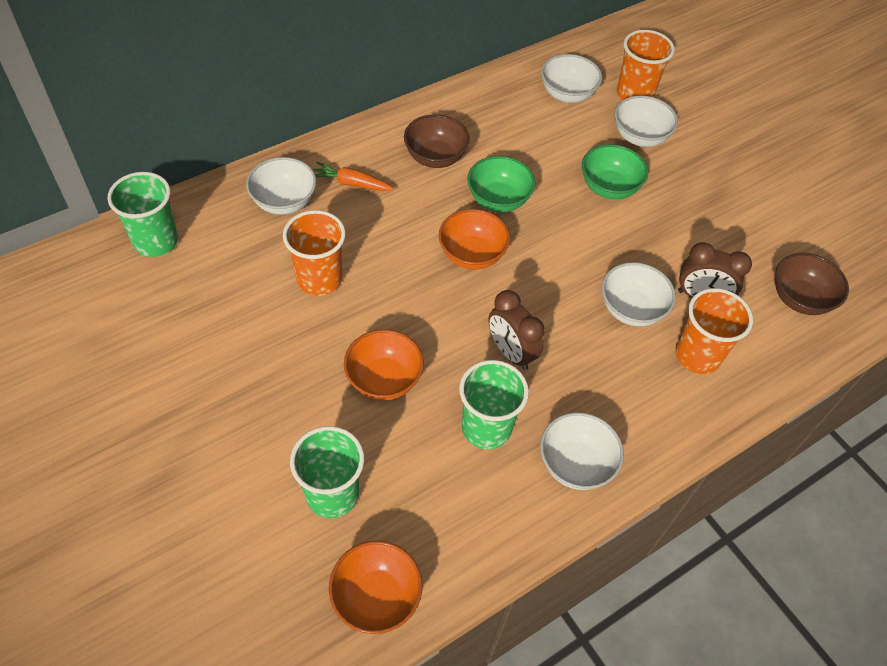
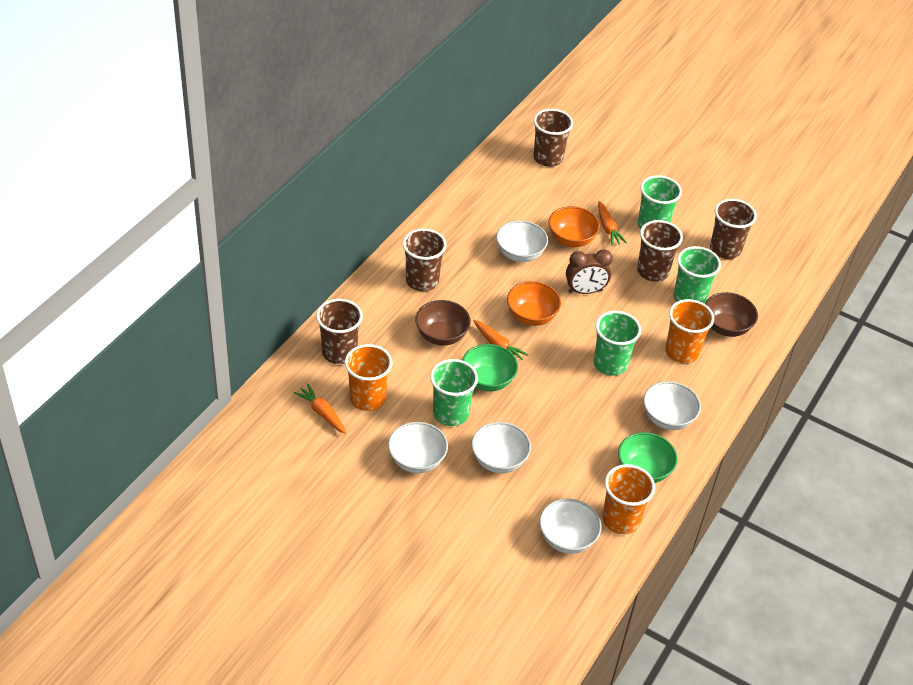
brown clock: 2 -> 1
brown cup: 0 -> 5
green cup: 3 -> 4
orange bowl: 3 -> 2
orange carrot: 1 -> 3

